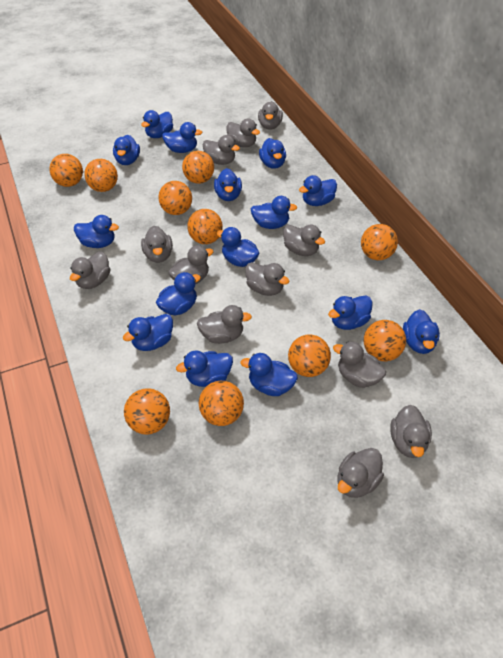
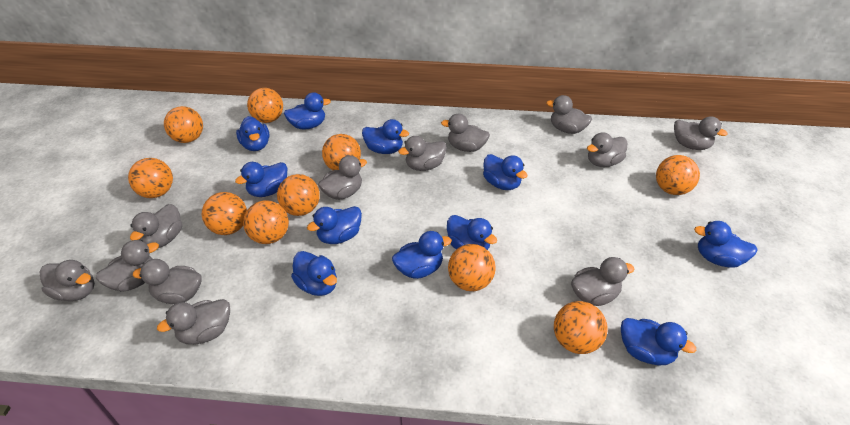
blue duck: 15 -> 11

